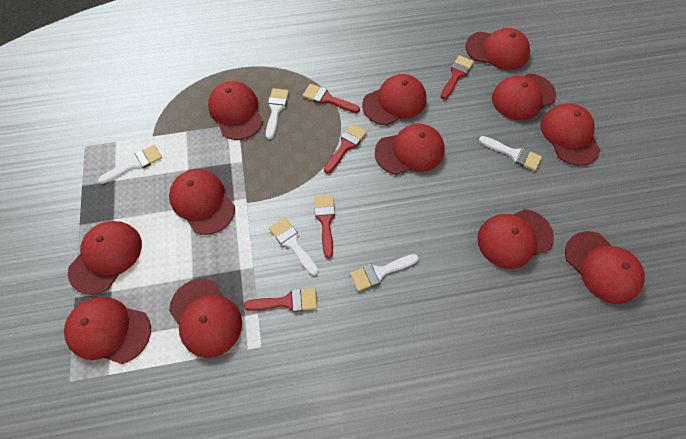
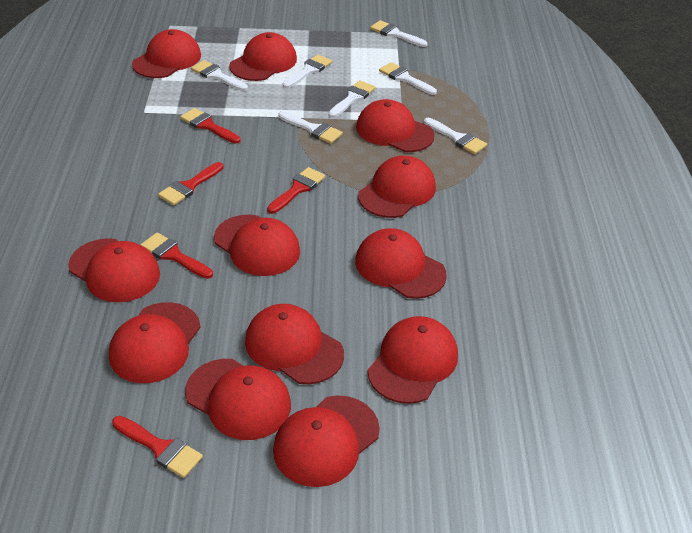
white brush: 5 -> 7

